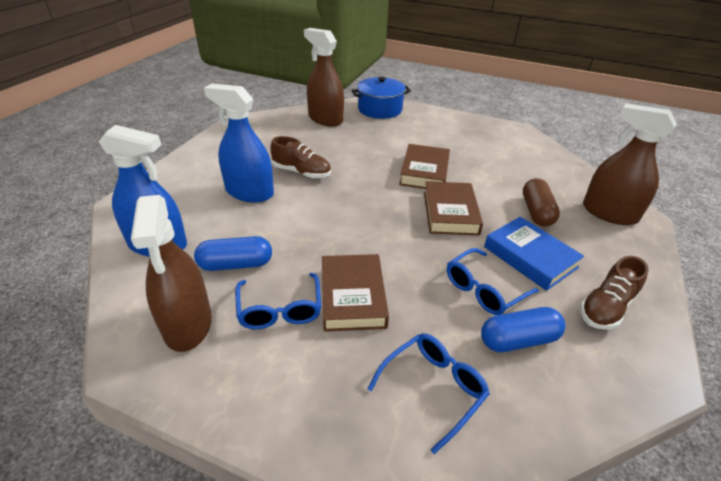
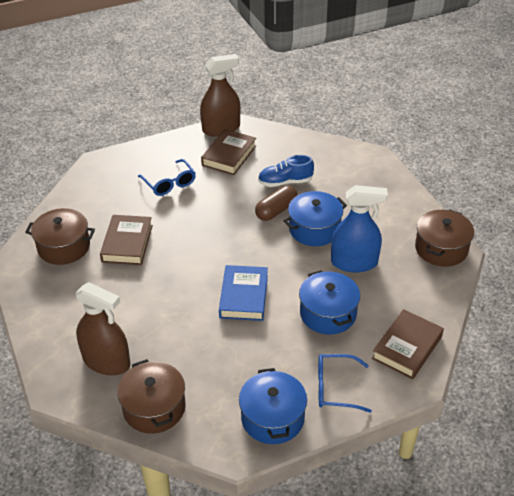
blue capsule: 2 -> 0
blue glasses: 3 -> 2
blue pot: 1 -> 3
blue shoe: 0 -> 1
blue spray bottle: 2 -> 1
brown pot: 0 -> 3
brown shoe: 2 -> 0
brown spray bottle: 3 -> 2

